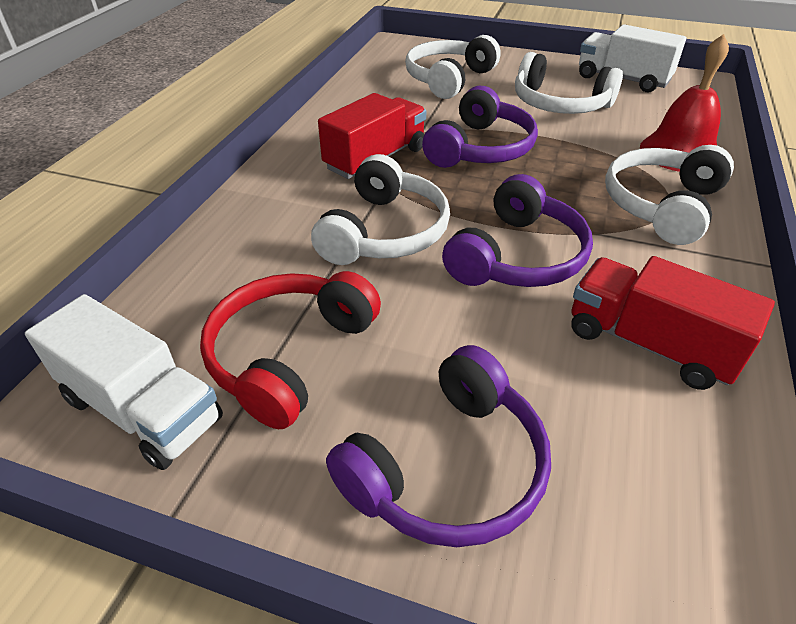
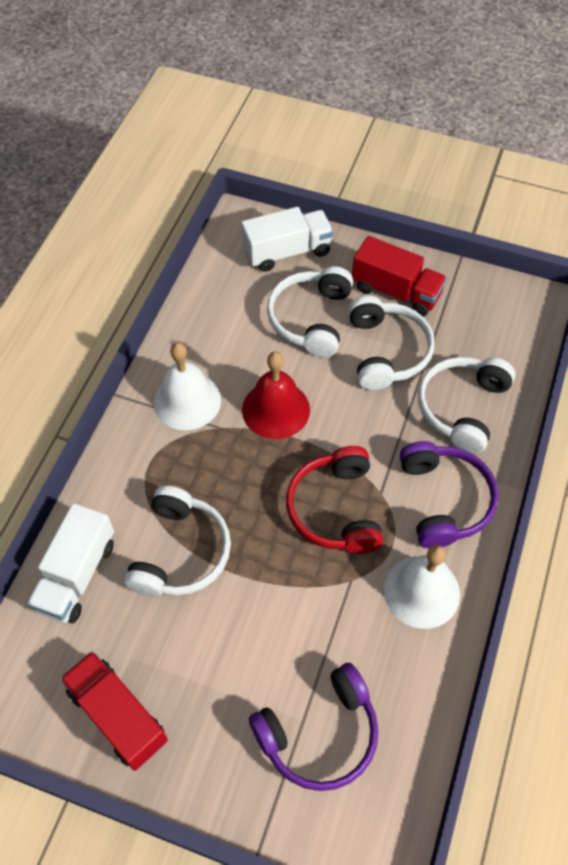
purple headphones: 3 -> 2
white bell: 0 -> 2

